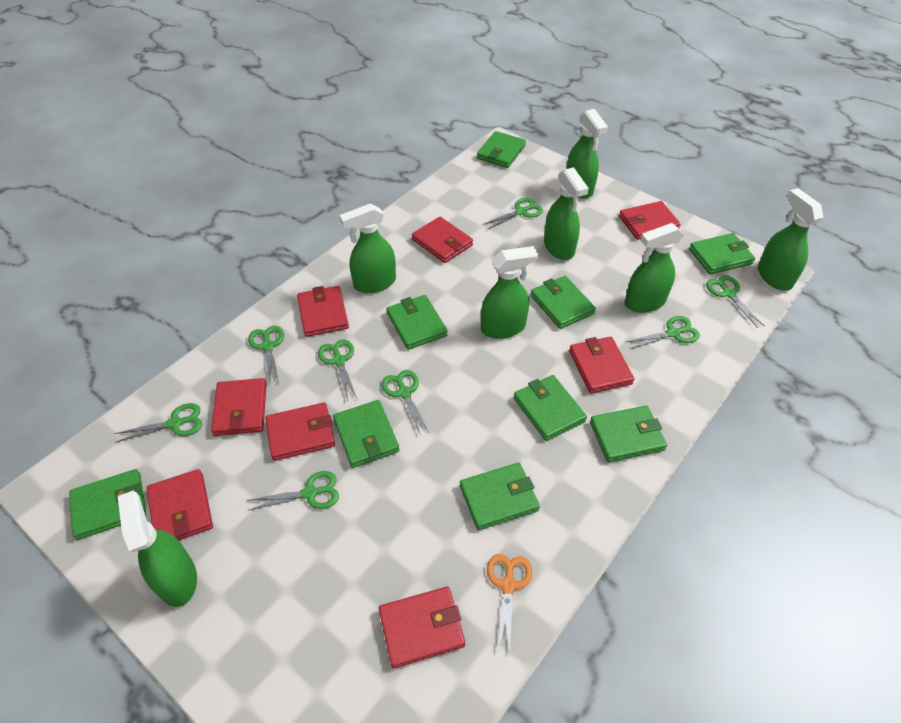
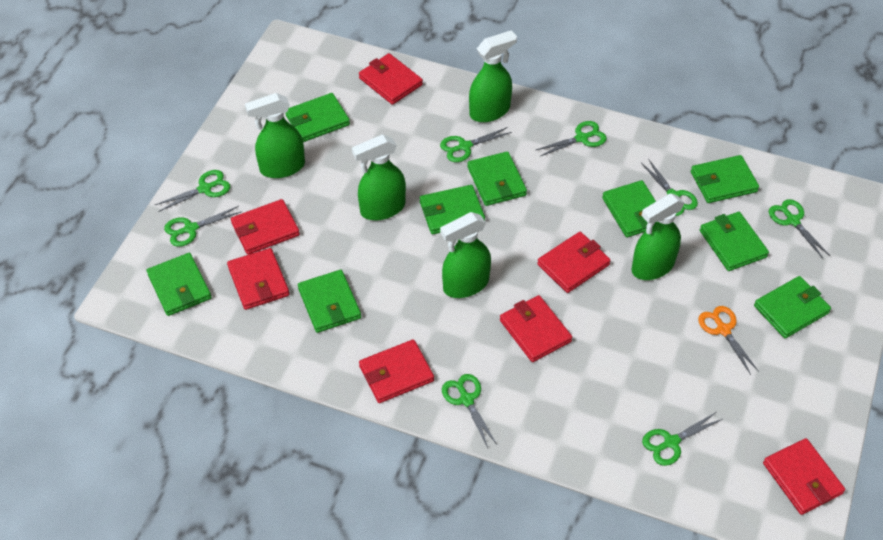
green spray bottle: 7 -> 5
red wallet: 8 -> 7

